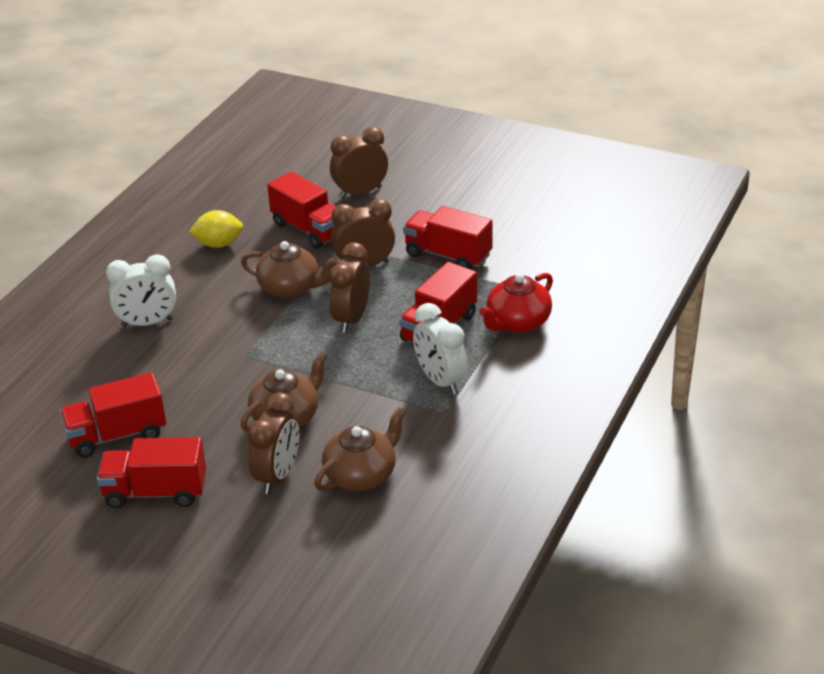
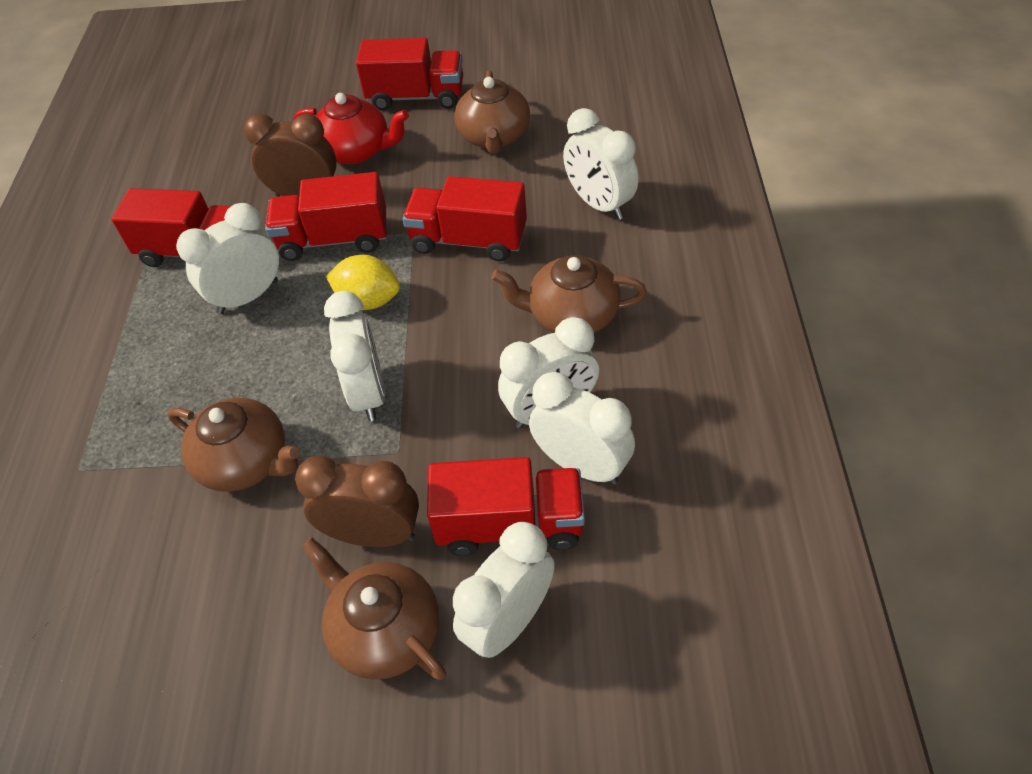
brown clock: 4 -> 2
brown teapot: 3 -> 4
white clock: 2 -> 6

